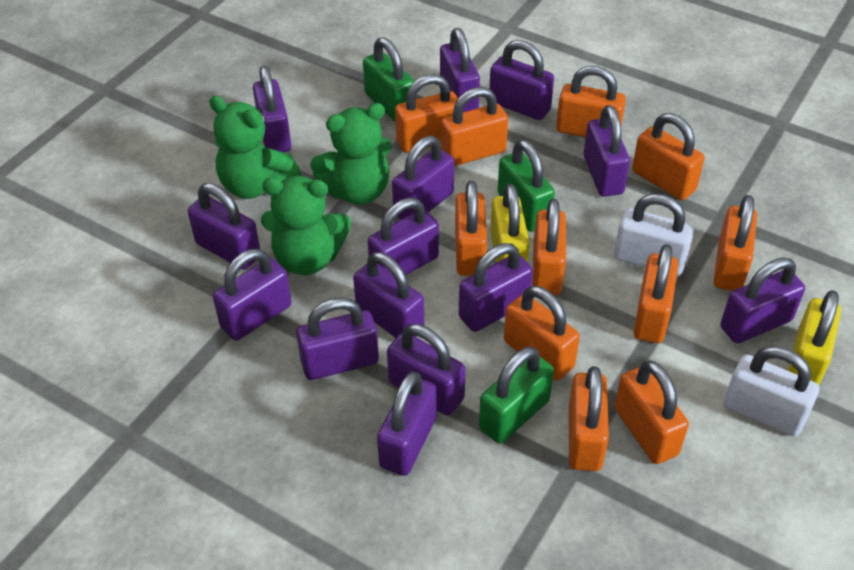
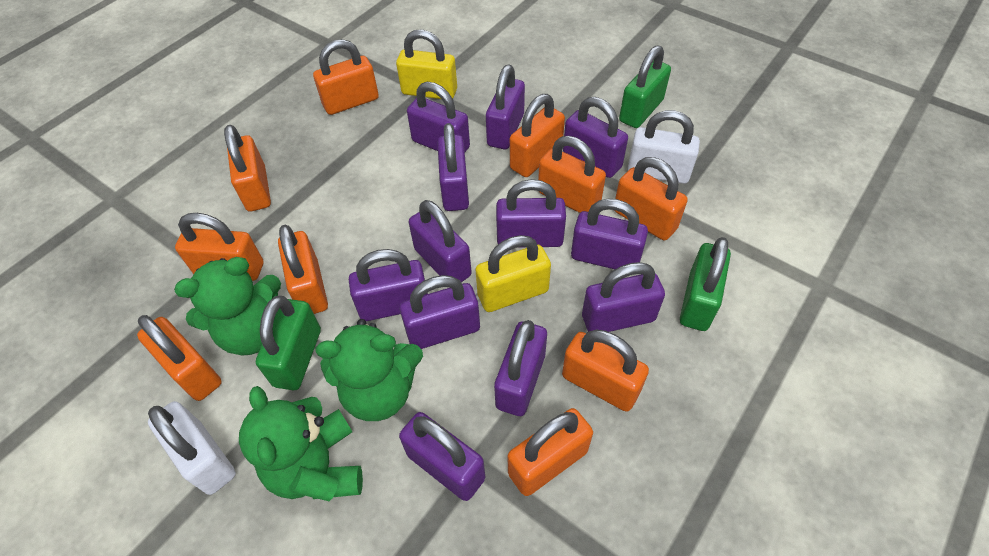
orange padlock: 11 -> 10
purple padlock: 14 -> 12

